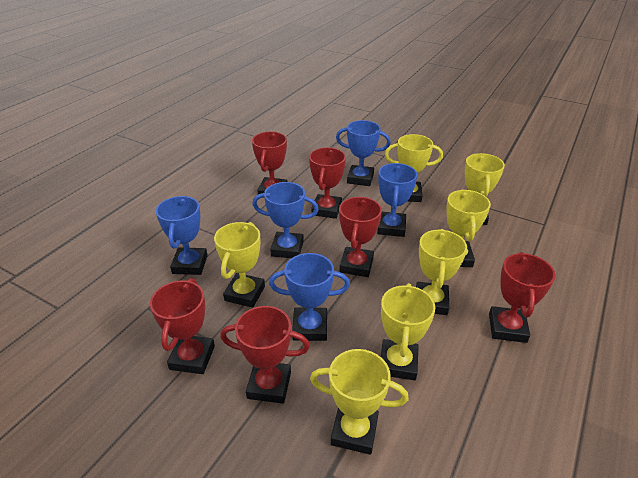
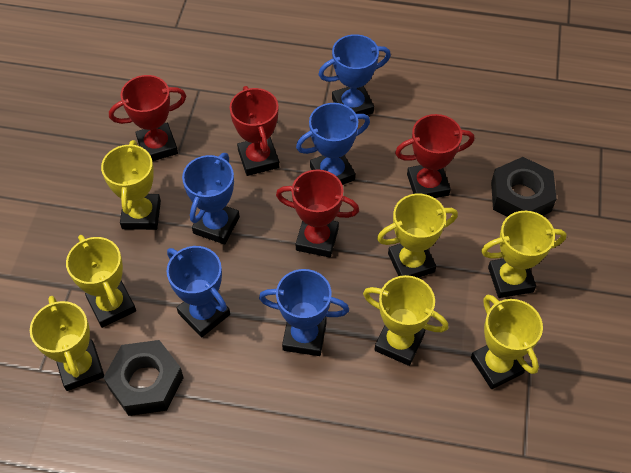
black nut: 0 -> 2
red trophy: 6 -> 4

